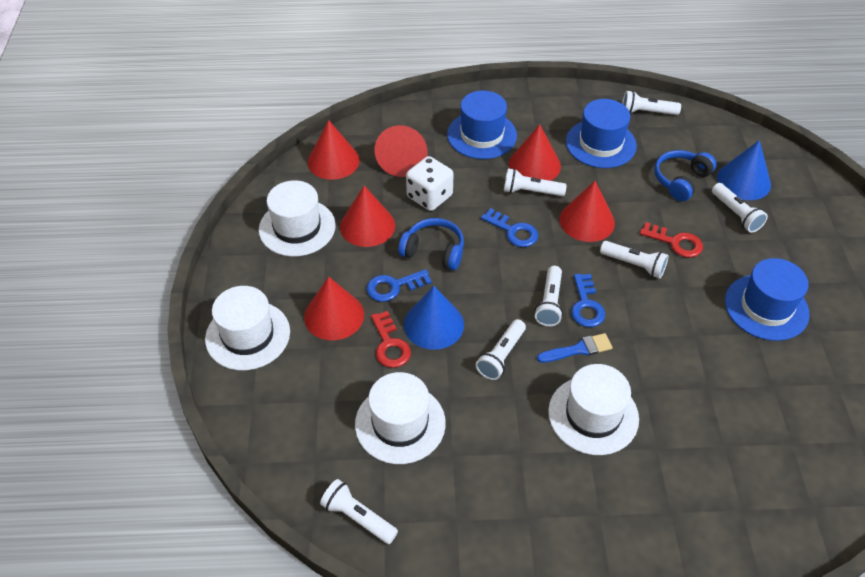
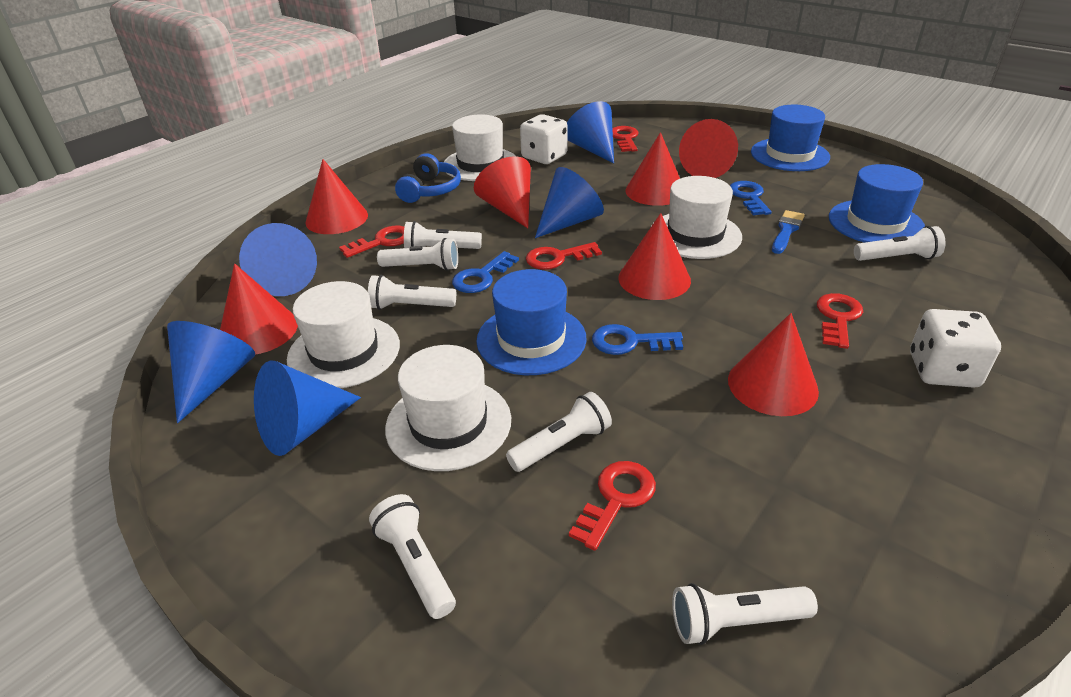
blue cone: 2 -> 5
blue headphones: 2 -> 1
red cone: 6 -> 7
red key: 2 -> 5
white dice: 1 -> 2

